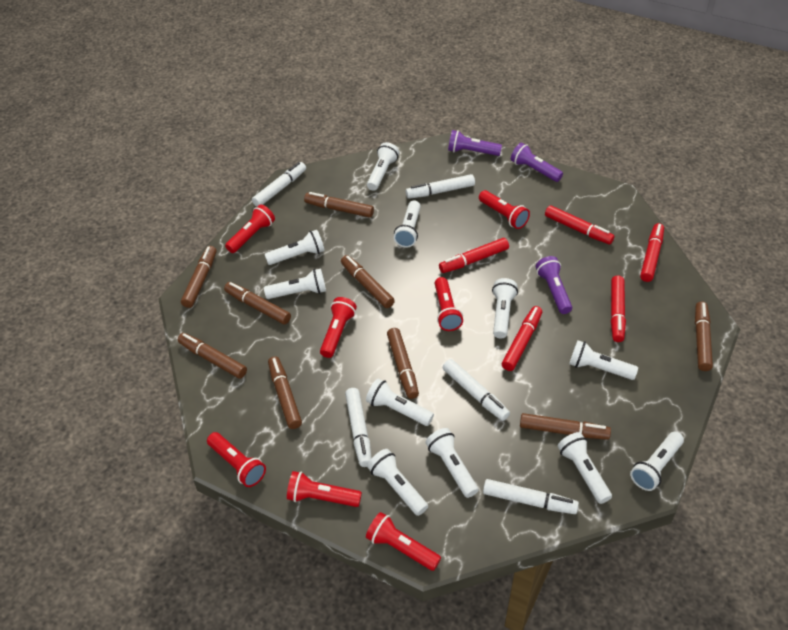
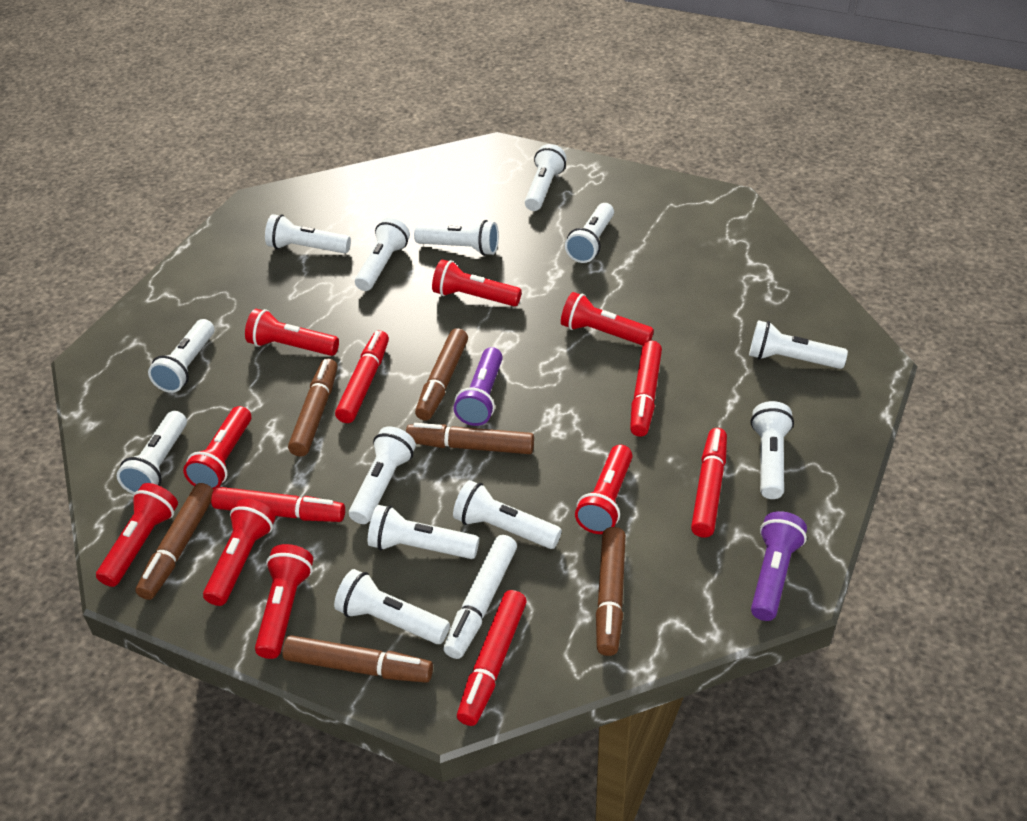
brown marker: 9 -> 6
purple flashlight: 3 -> 2
red flashlight: 7 -> 8
white flashlight: 11 -> 13
white marker: 5 -> 1

